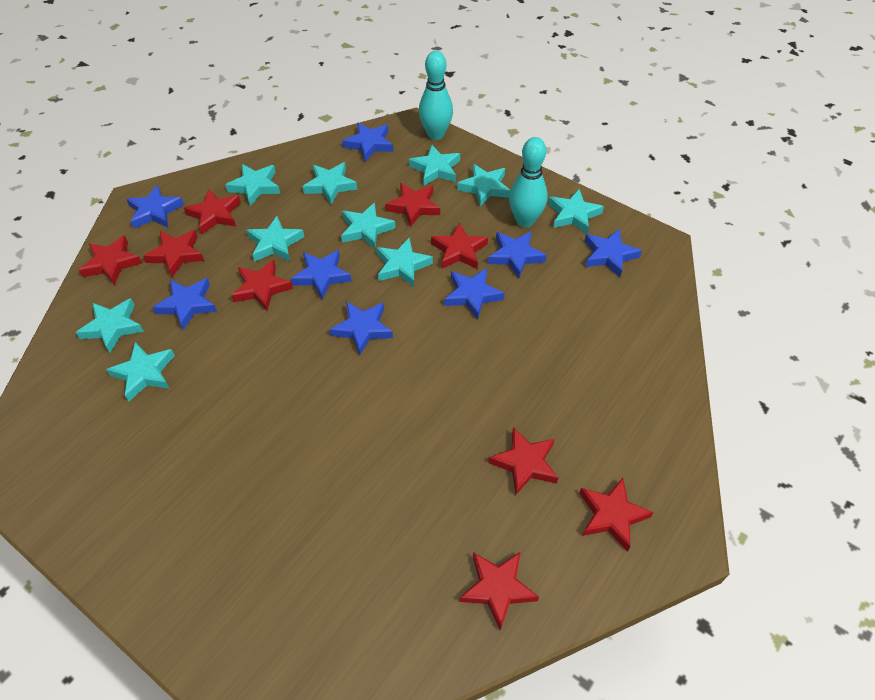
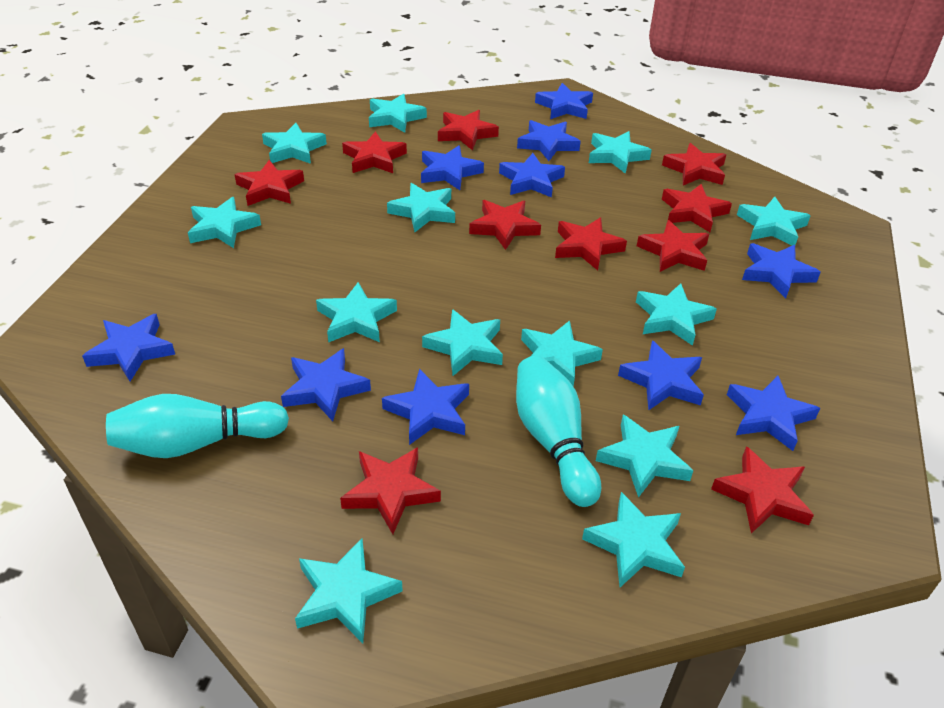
blue star: 8 -> 10
red star: 9 -> 10
turquoise star: 10 -> 13

